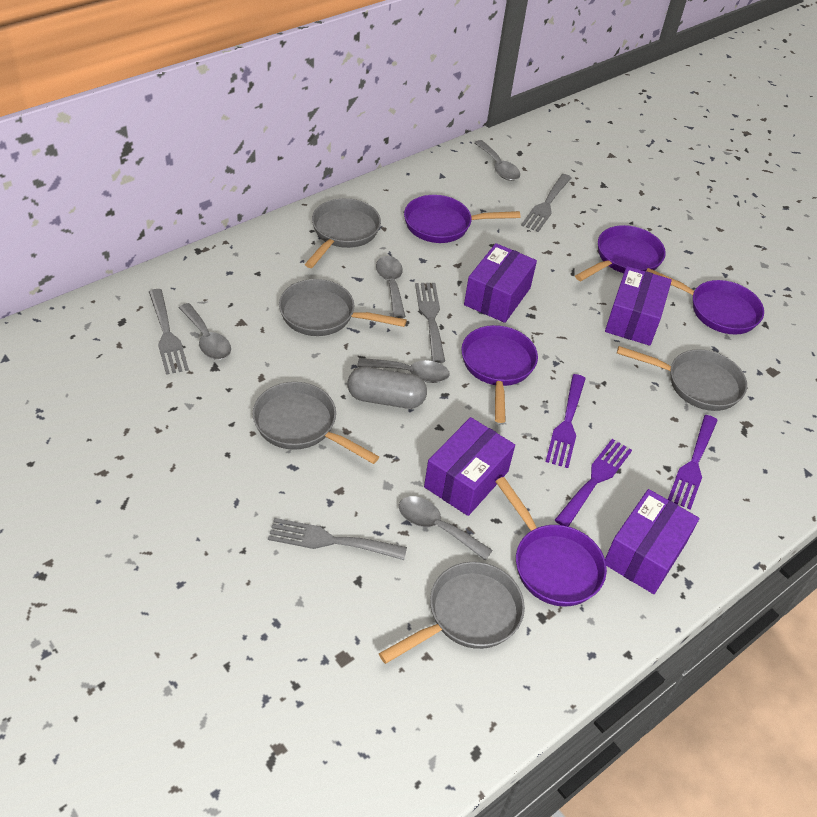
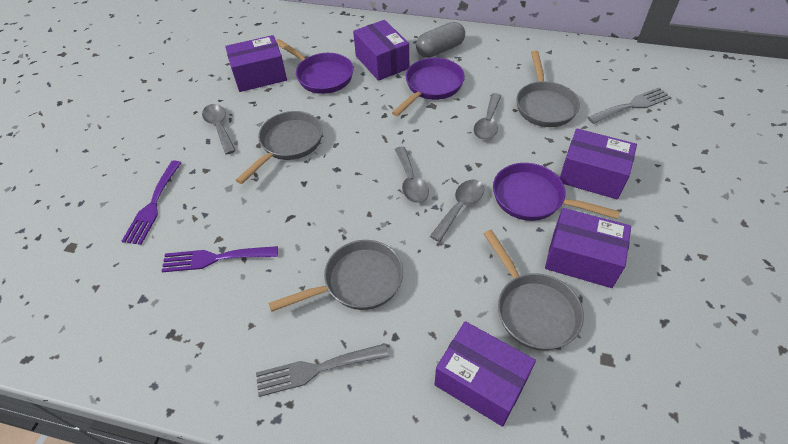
grey fork: 4 -> 2
grey pan: 5 -> 4
grey spoon: 5 -> 4
purple box: 4 -> 5
purple fork: 3 -> 2
purple pan: 5 -> 3

